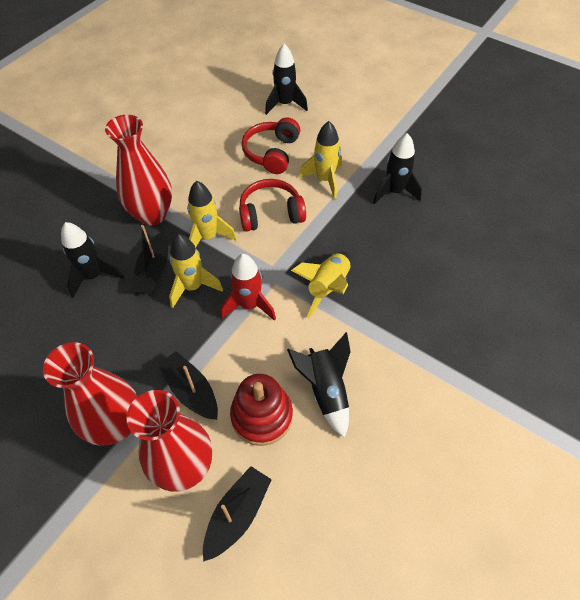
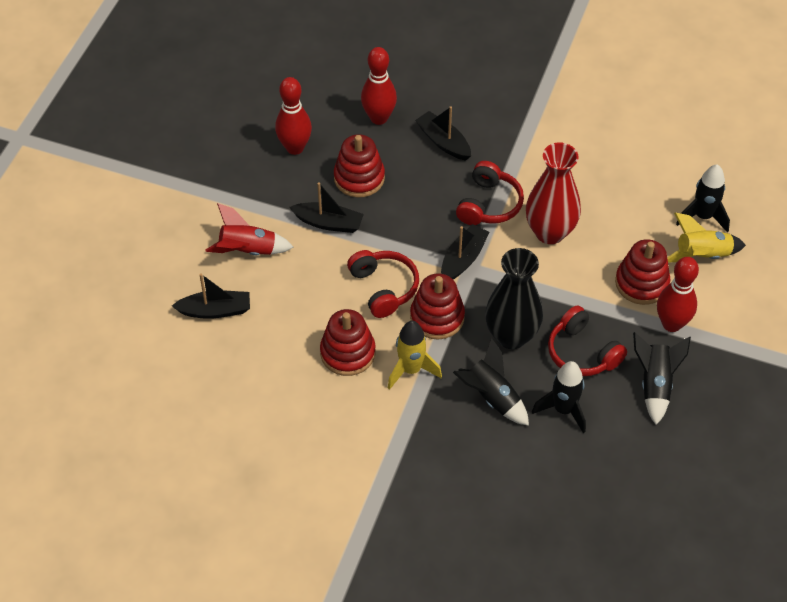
black boat: 3 -> 4
black vase: 0 -> 1
red bowling pin: 0 -> 3
red headphones: 2 -> 3
red stacking toy: 1 -> 4
red vase: 3 -> 1
yellow rocket: 4 -> 2

